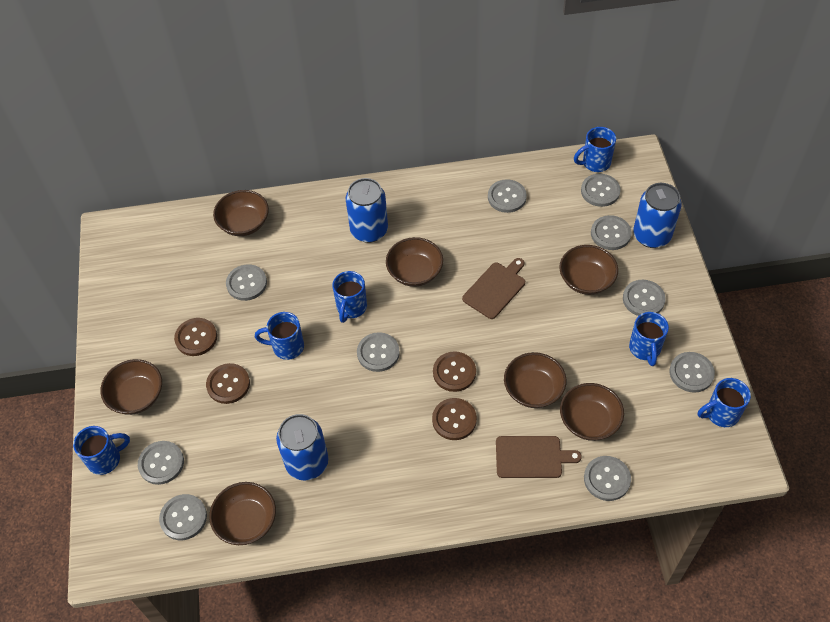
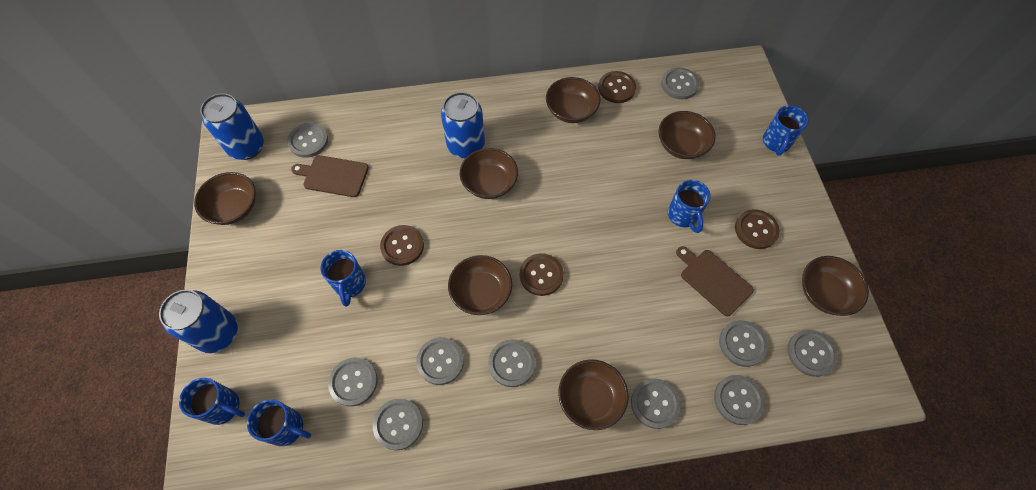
blue mug: 6 -> 5

